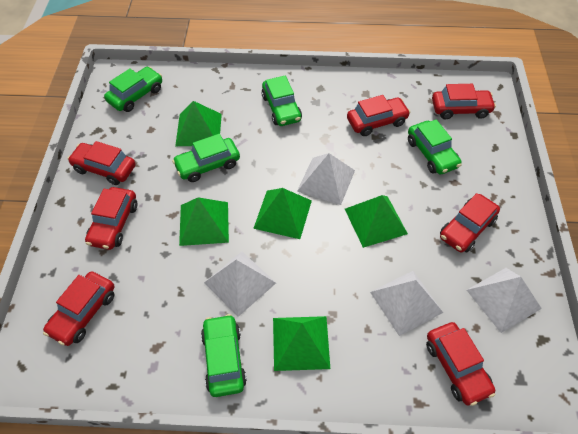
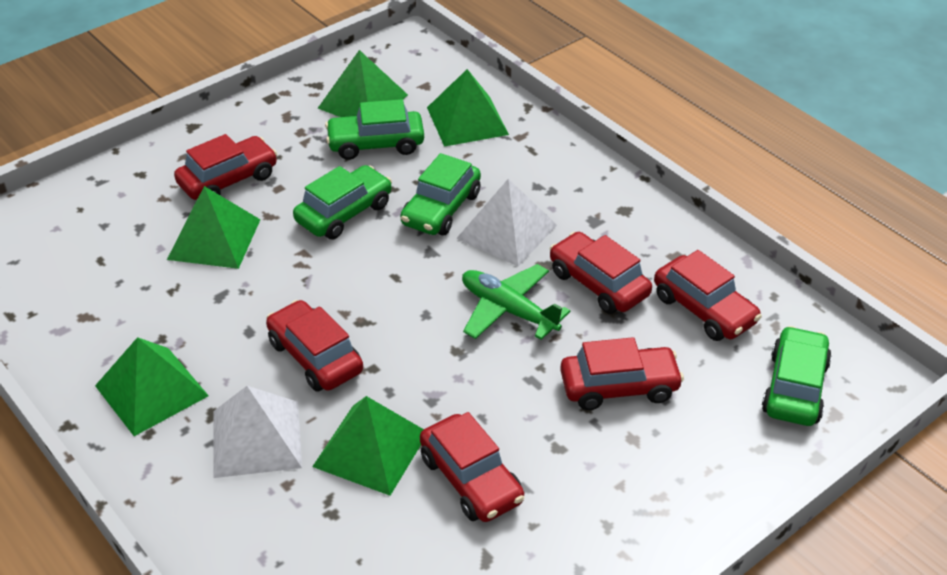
green car: 5 -> 4
green plane: 0 -> 1
red car: 7 -> 6
white pyramid: 4 -> 2

